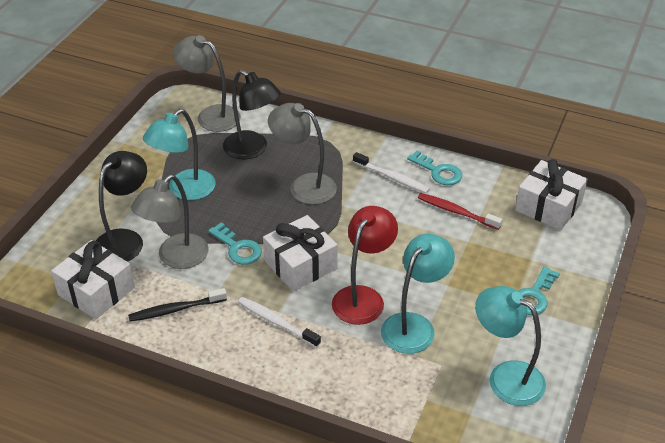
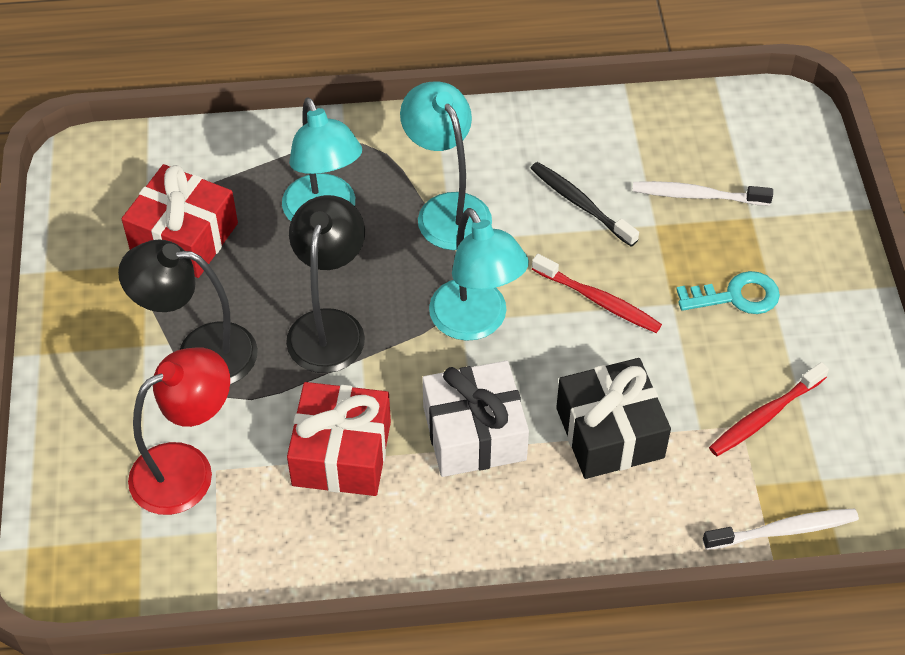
black gift: 0 -> 1
grey lamp: 3 -> 0
red gift: 0 -> 2
red toothbrush: 1 -> 2
turquoise key: 3 -> 1
white gift: 3 -> 1

